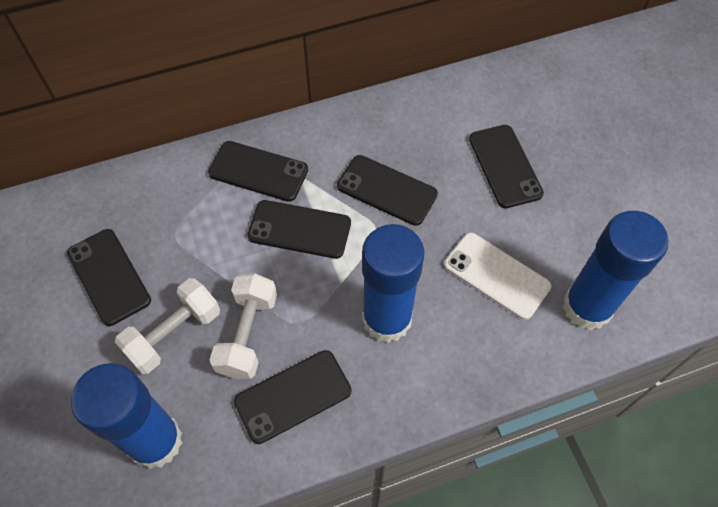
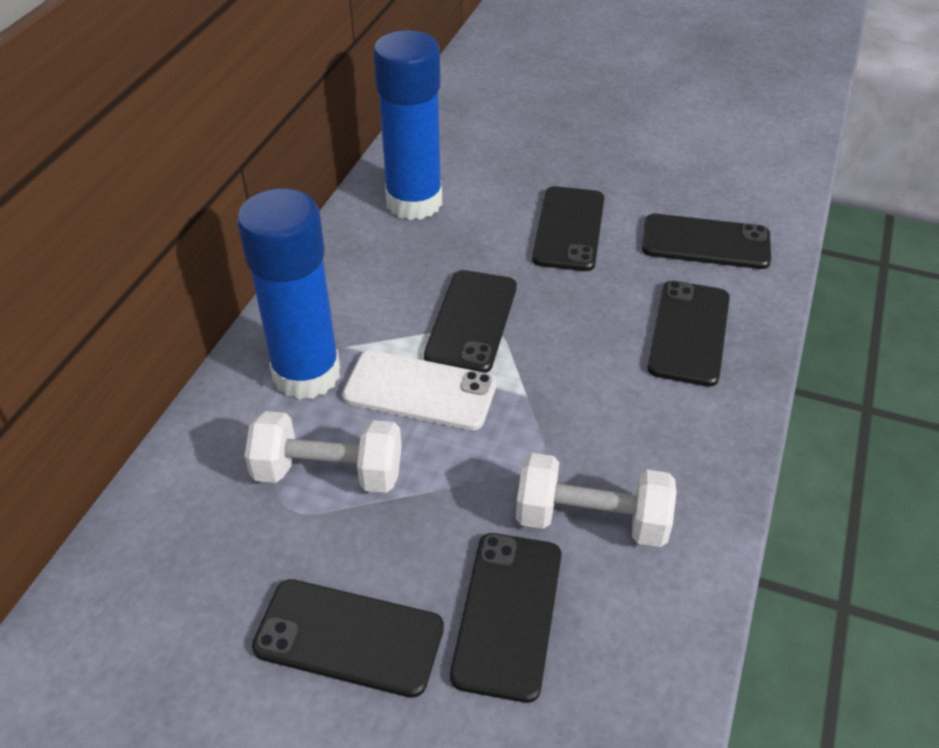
blue glue stick: 3 -> 2

